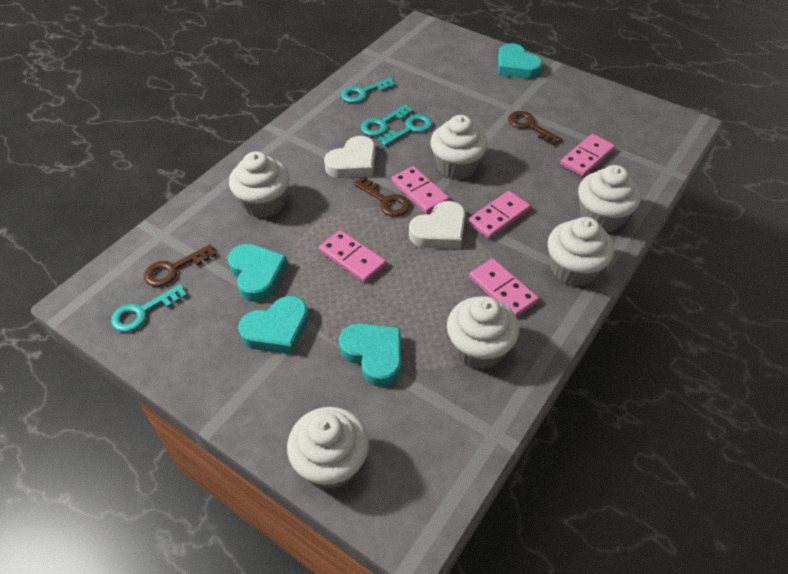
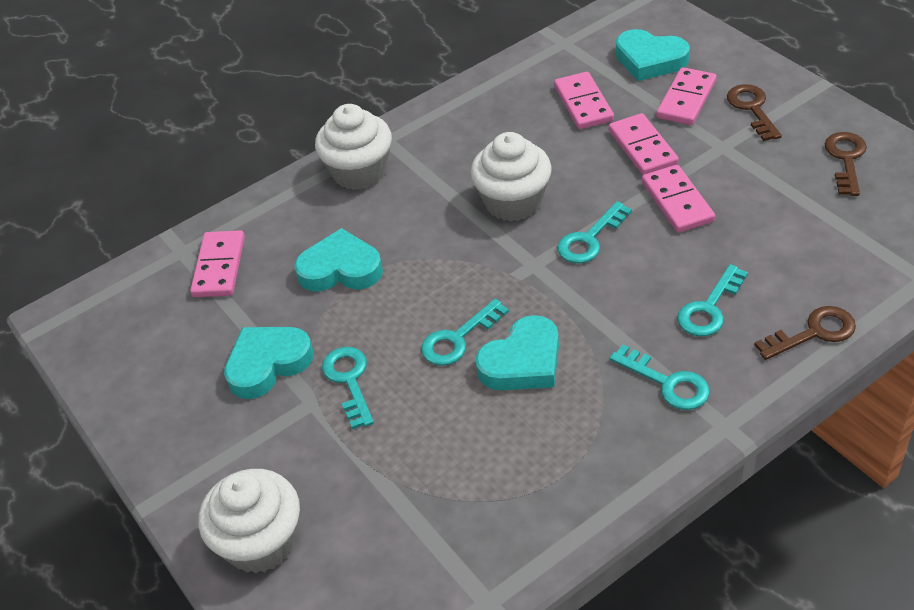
turquoise key: 4 -> 5
white cupcake: 6 -> 3
white heart: 2 -> 0

